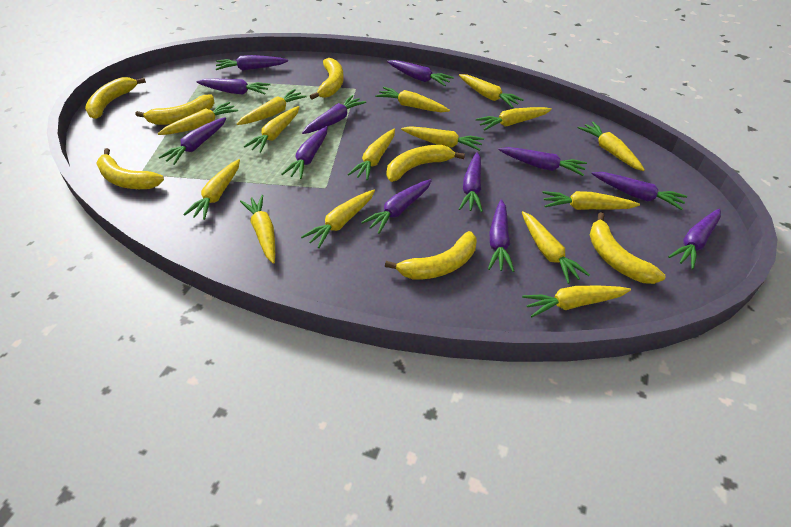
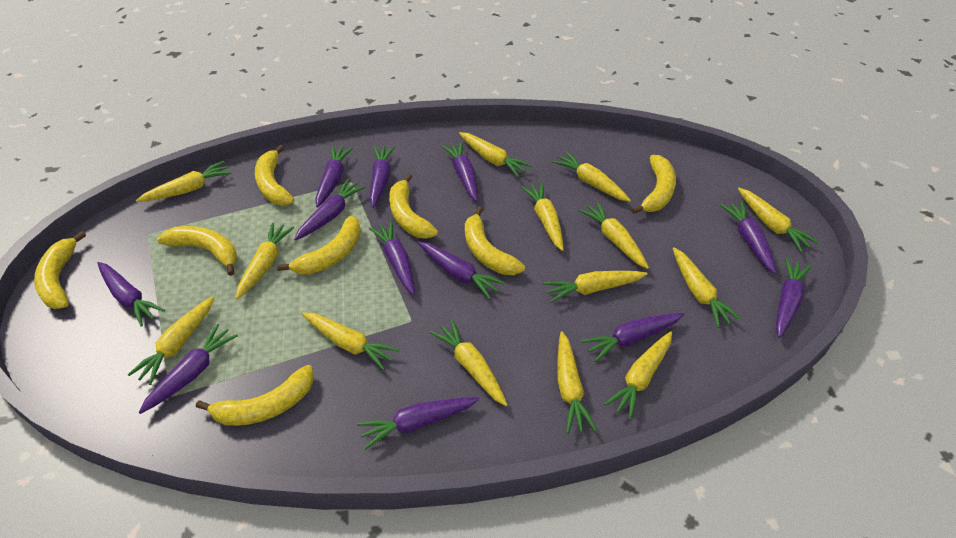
yellow banana: 7 -> 8
yellow carrot: 15 -> 14

